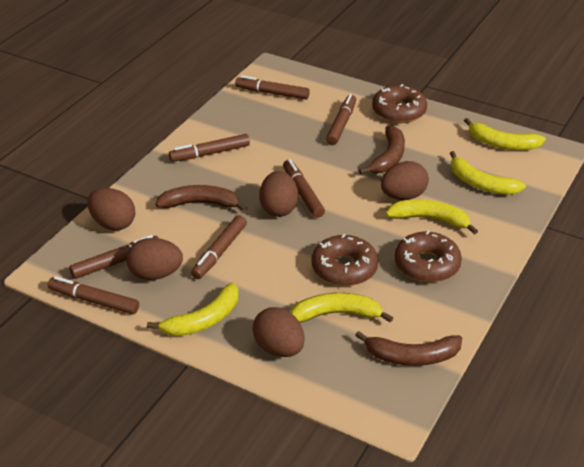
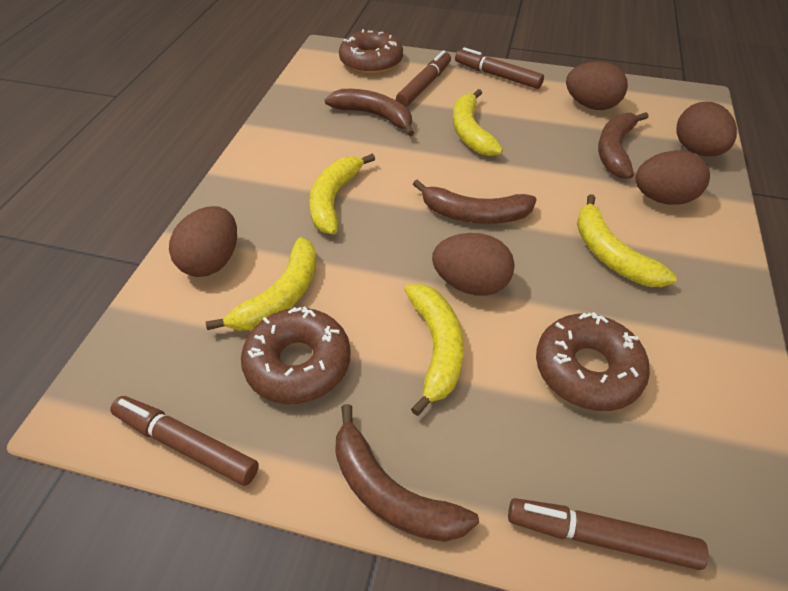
brown banana: 3 -> 4
brown marker: 7 -> 4

